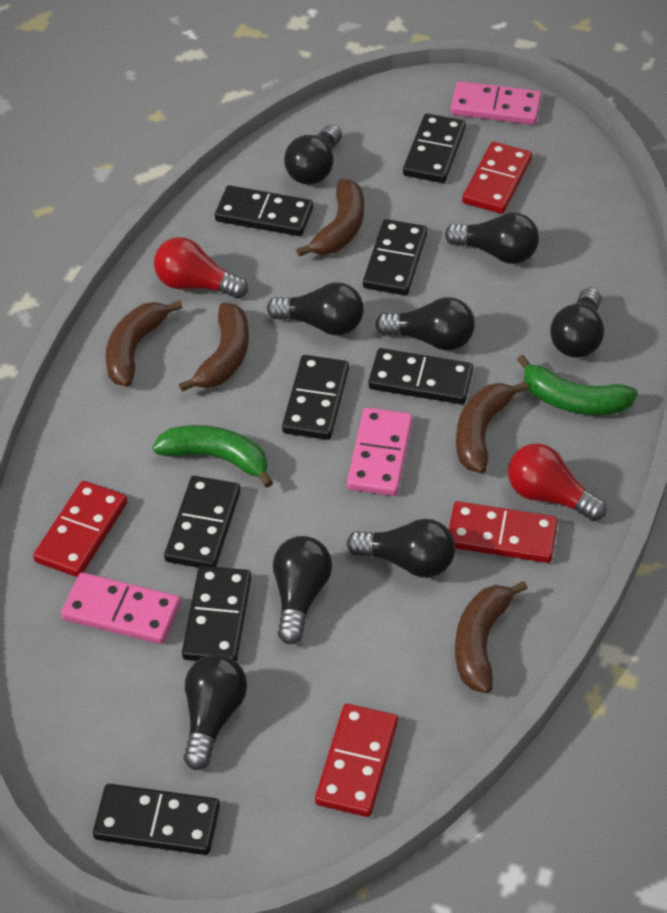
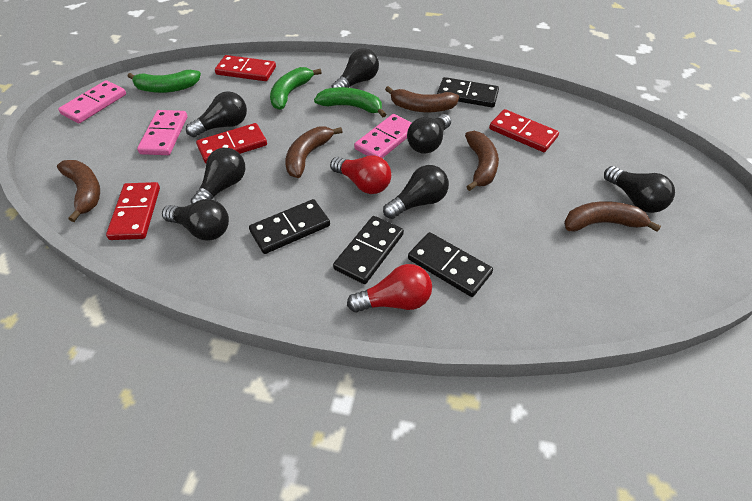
black domino: 8 -> 4
black light bulb: 8 -> 7
green banana: 2 -> 3

